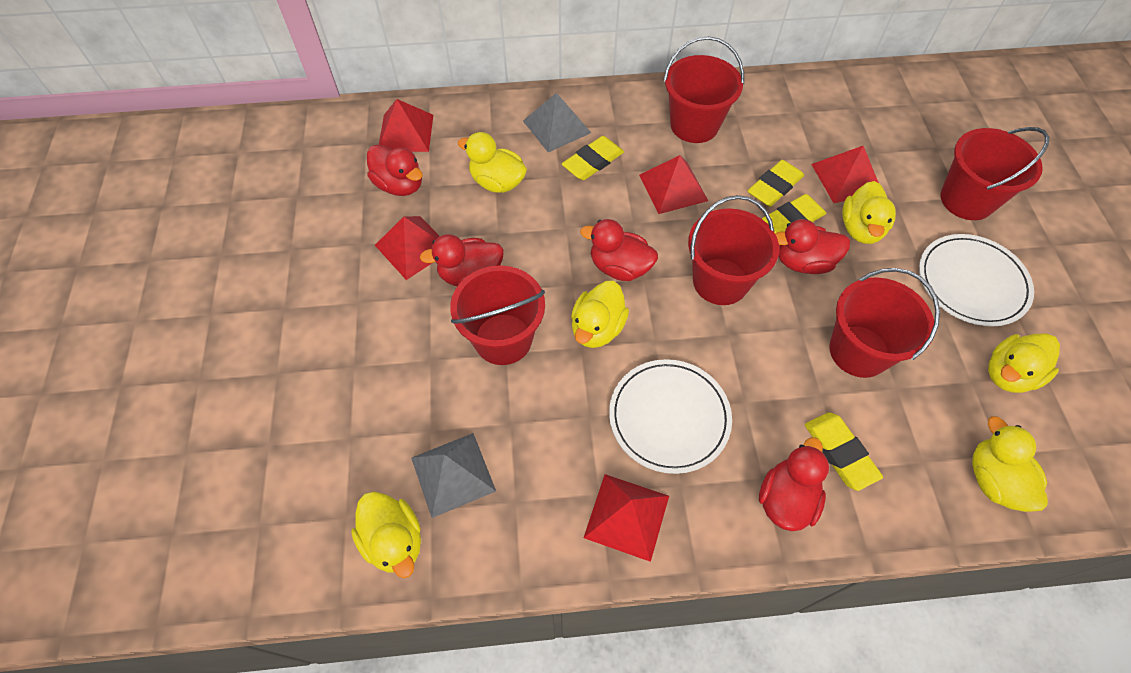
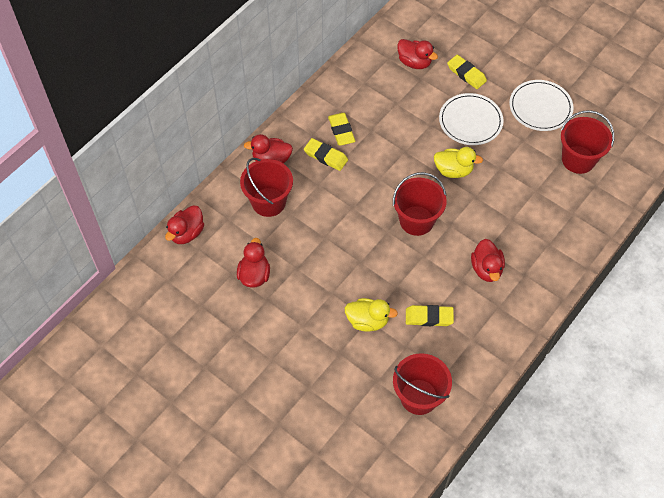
grey pyramid: 2 -> 0
red bucket: 5 -> 4
red pyramid: 5 -> 0
yellow duck: 6 -> 2

